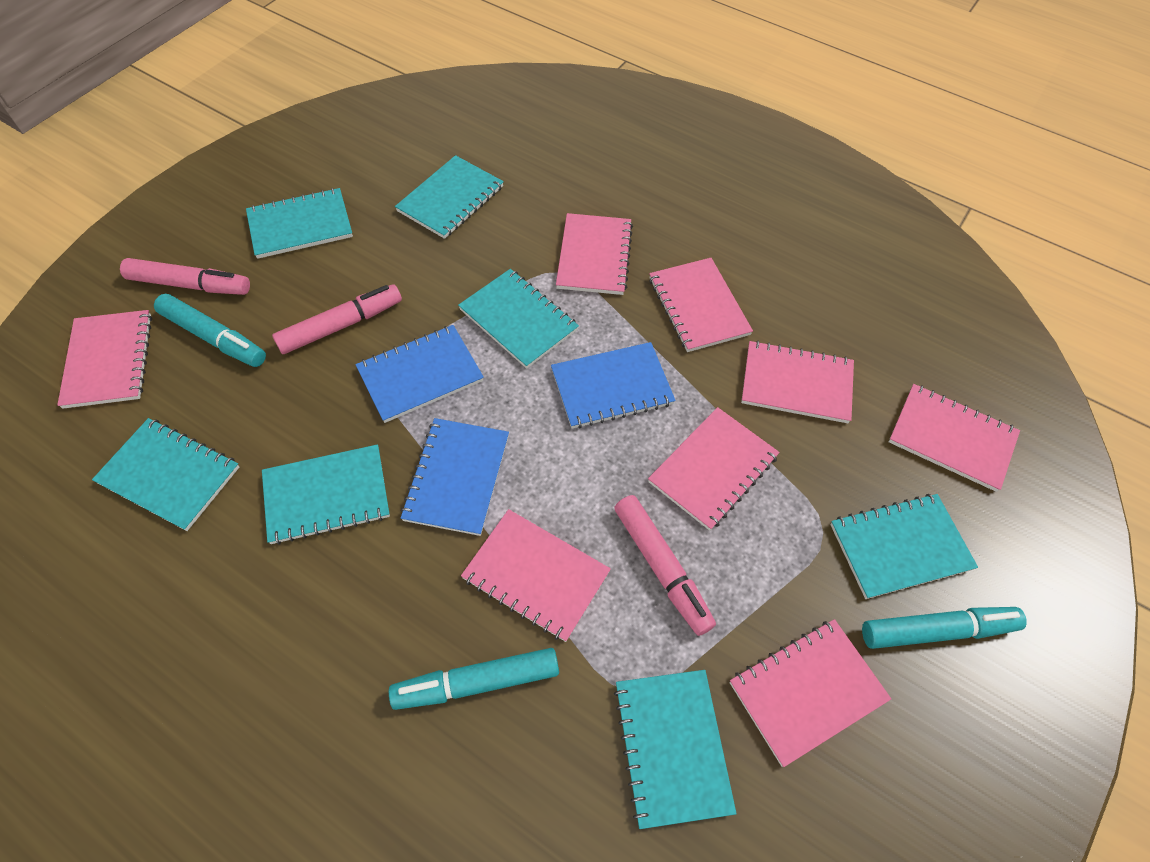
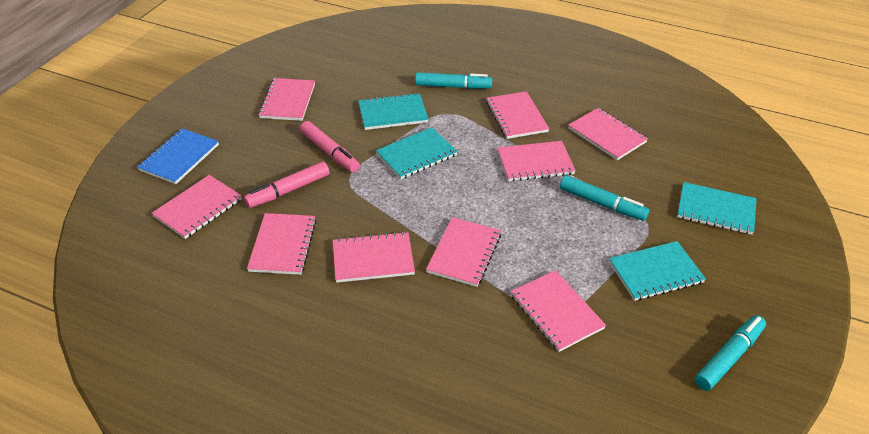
blue notebook: 3 -> 1
pink marker: 3 -> 2
pink notebook: 8 -> 9
turquoise notebook: 7 -> 4

